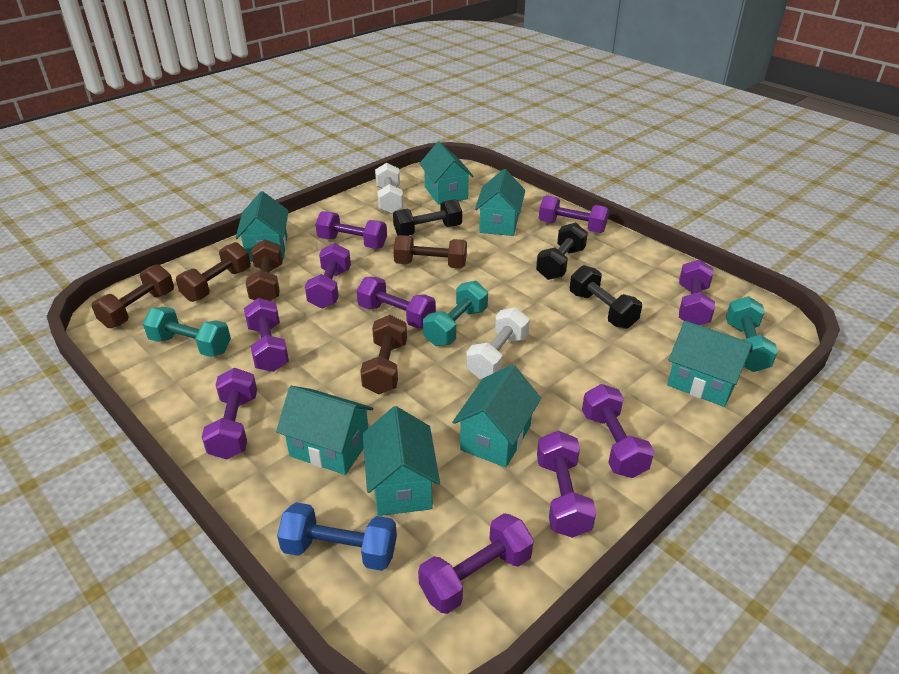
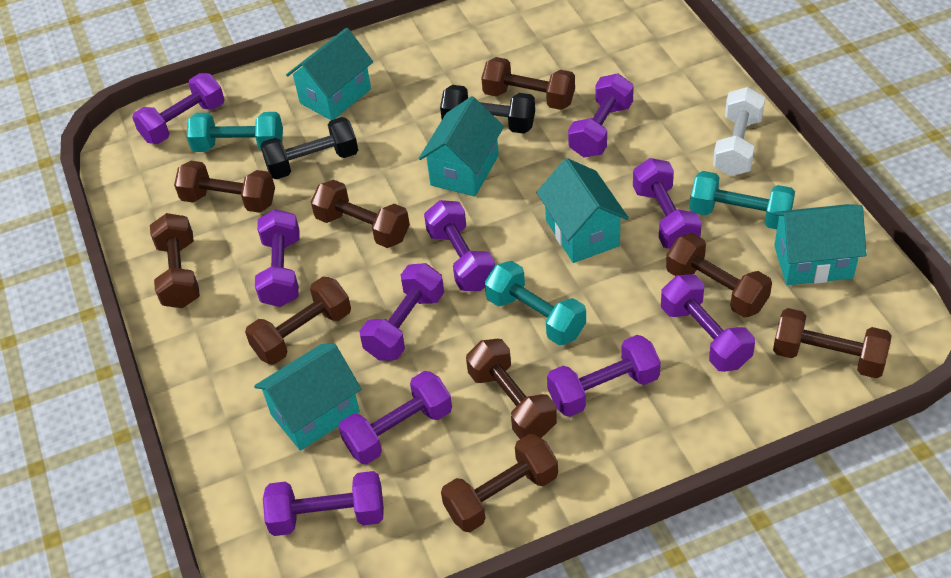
black dumbbell: 3 -> 2
blue dumbbell: 1 -> 0
brown dumbbell: 5 -> 9
turquoise house: 7 -> 5
white dumbbell: 2 -> 1

